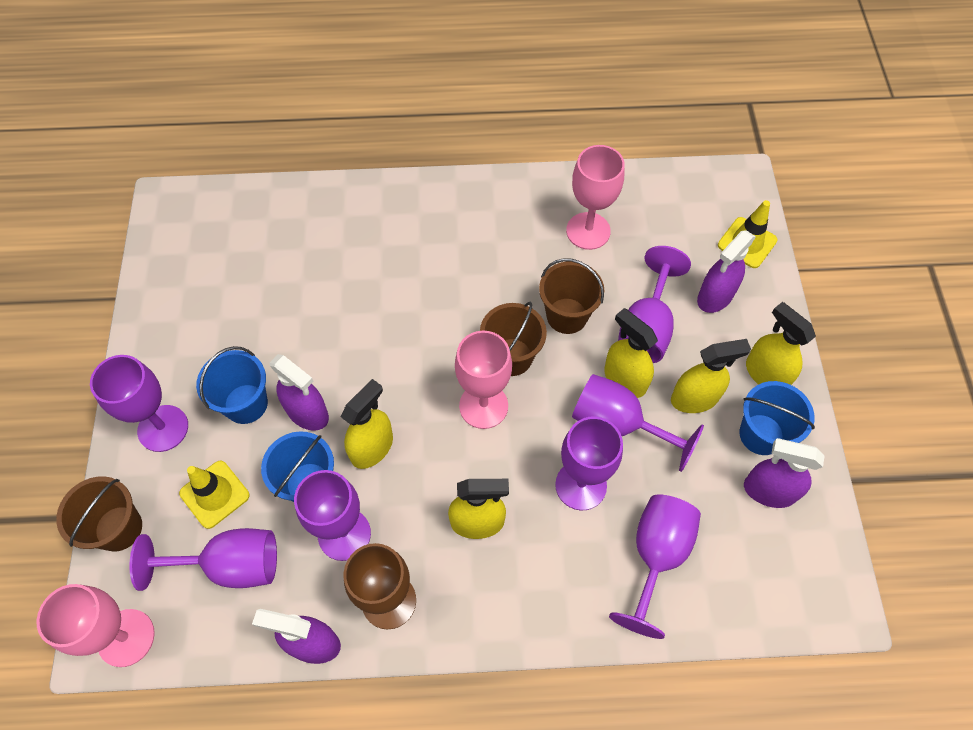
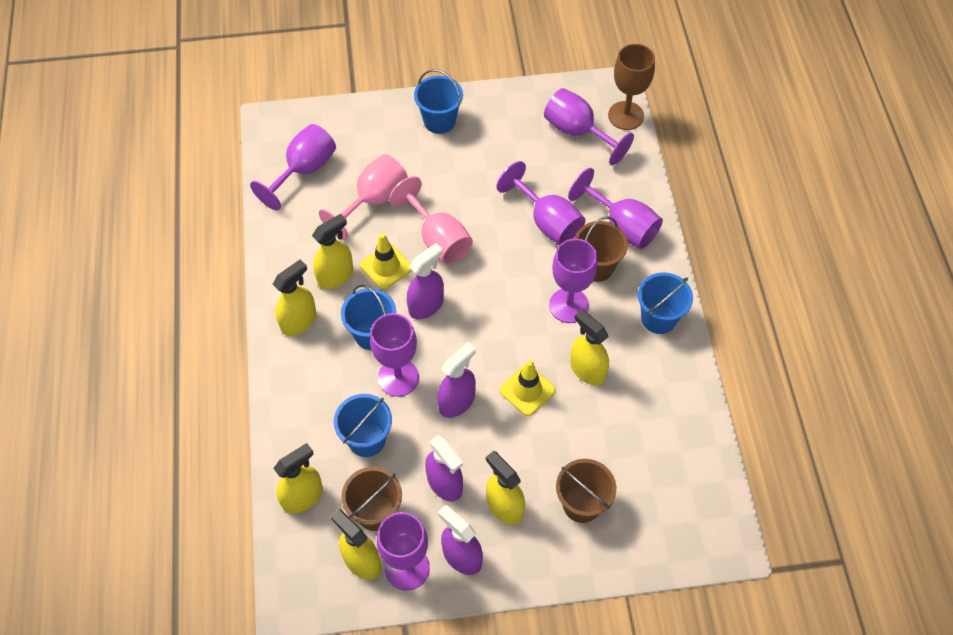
blue bucket: 3 -> 4
pink goblet: 3 -> 2
yellow spray bottle: 5 -> 6

